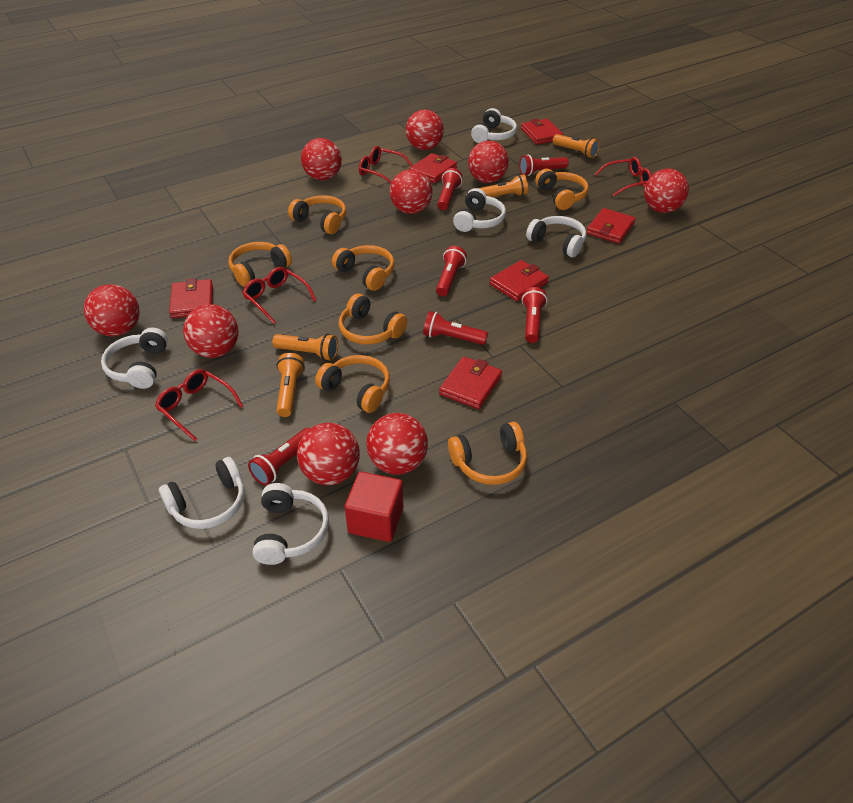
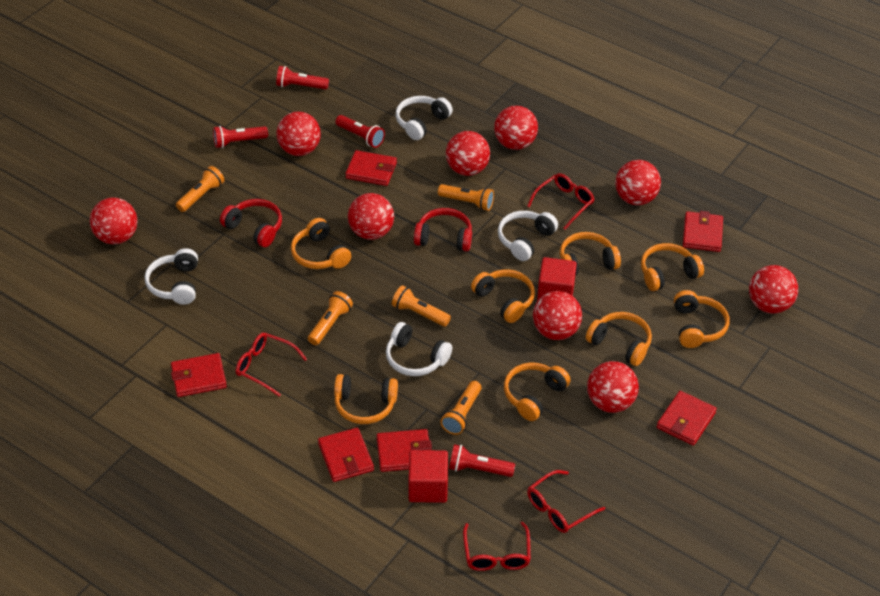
orange flashlight: 4 -> 5
orange headphones: 7 -> 8
red cube: 1 -> 2
red flashlight: 6 -> 4
red headphones: 0 -> 2
white headphones: 6 -> 4

